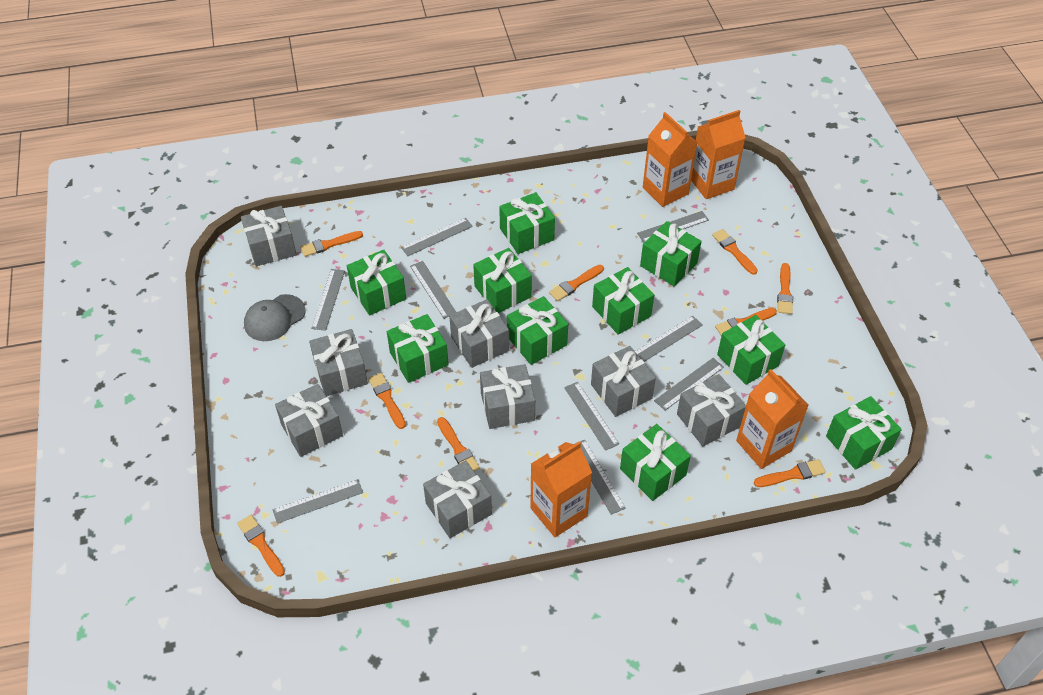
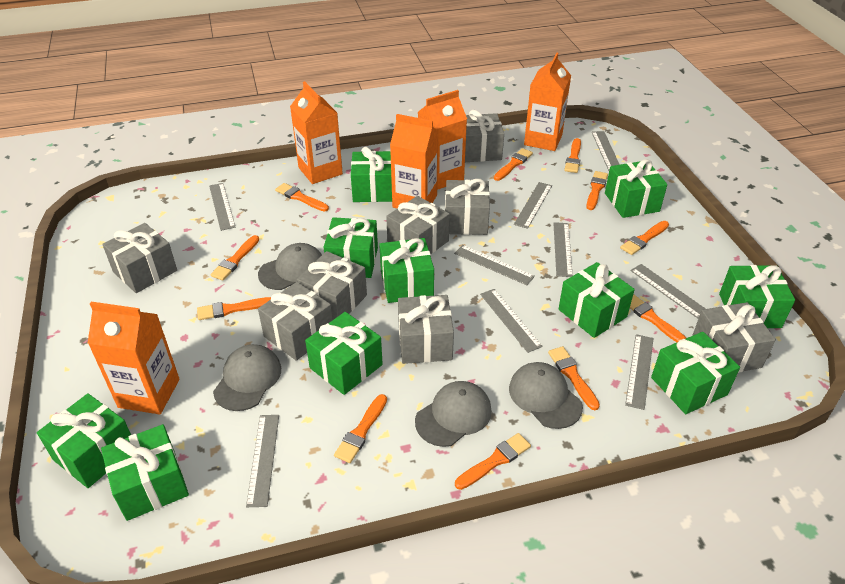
grey cap: 1 -> 4
orange brush: 9 -> 11
orange carton: 4 -> 5

